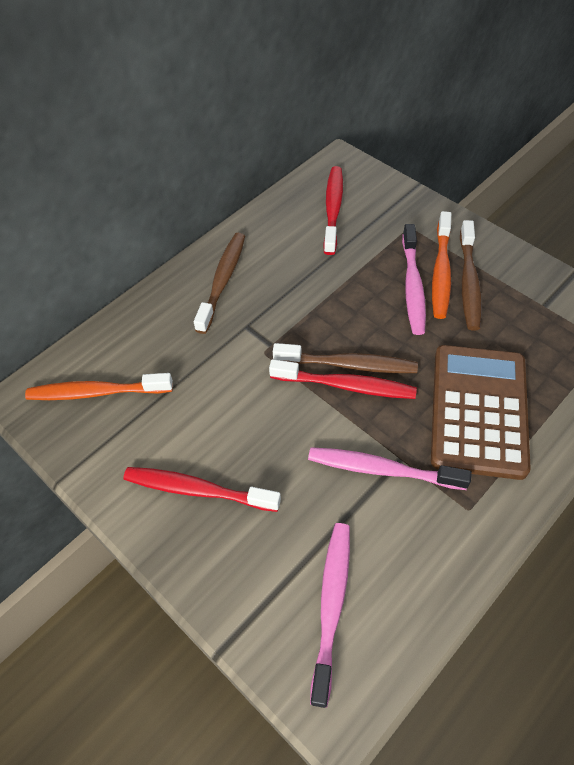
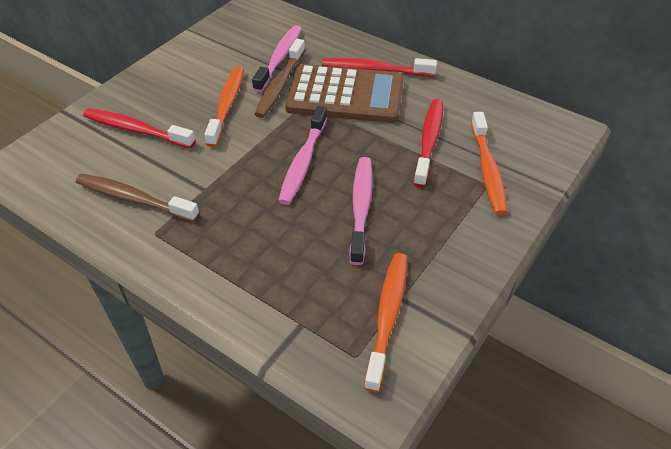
brown toothbrush: 3 -> 2
orange toothbrush: 2 -> 3

